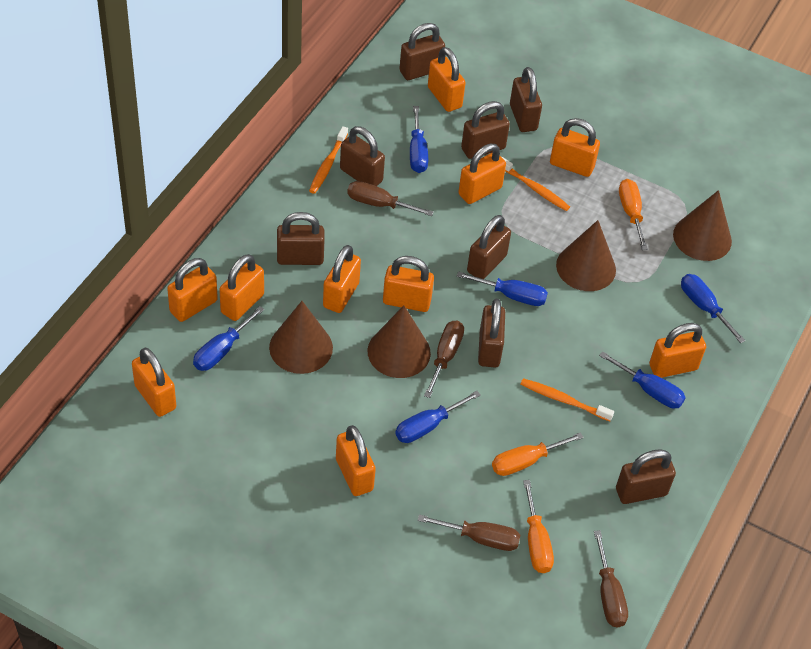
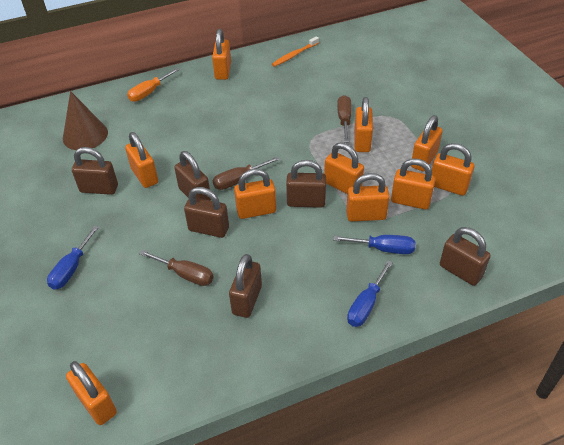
blue screwdriver: 6 -> 3
brown cone: 4 -> 1
brown padlock: 8 -> 6
brown screwdriver: 4 -> 3
orange screwdriver: 3 -> 1
orange toothbrush: 3 -> 1

